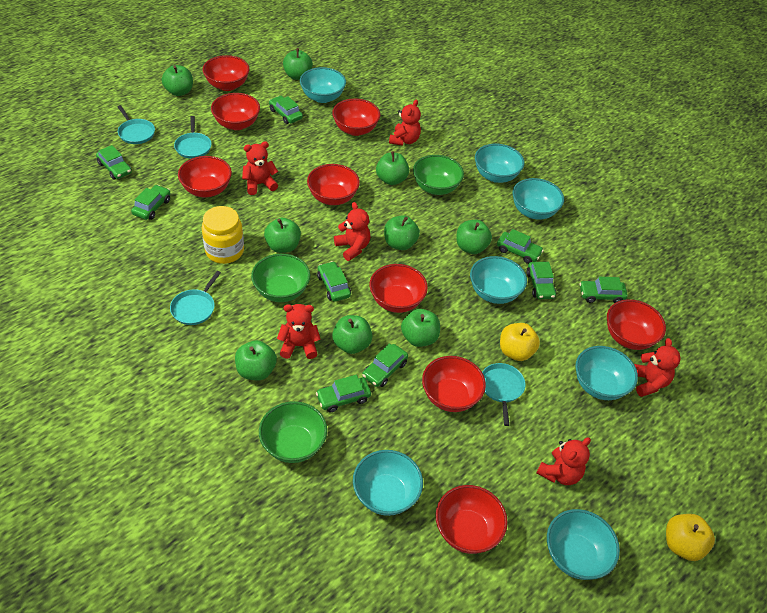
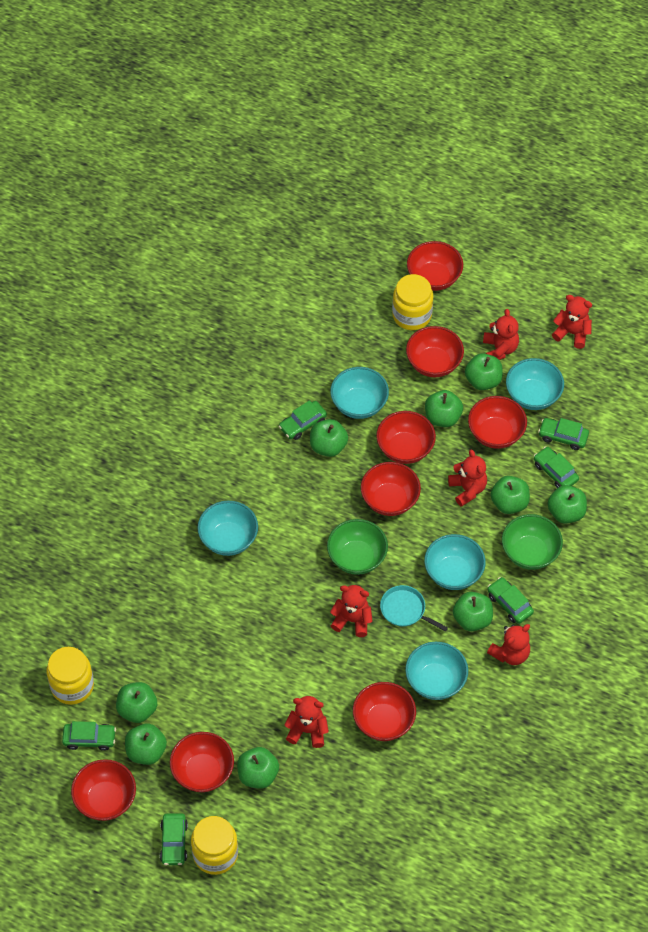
green bowl: 3 -> 2
green car: 9 -> 6
red bowl: 9 -> 8
turquoise bowl: 7 -> 5
turquoise pan: 4 -> 1
yellow apple: 2 -> 0
yellow jar: 1 -> 3

